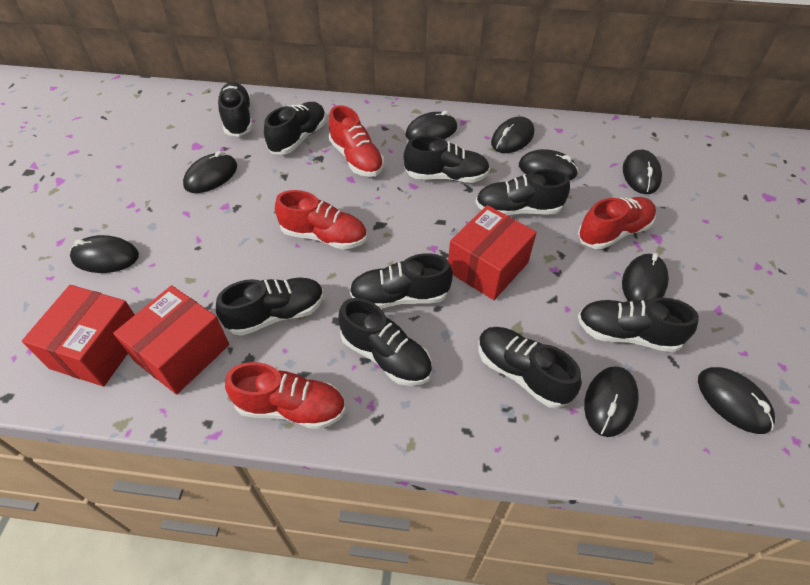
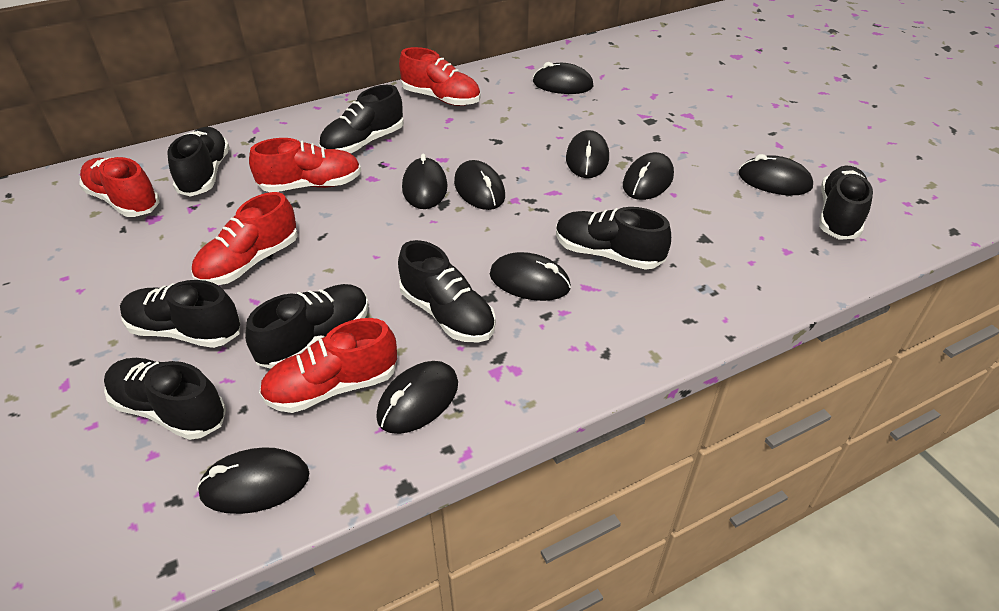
black shoe: 9 -> 8
red box: 3 -> 0
red shoe: 4 -> 5

